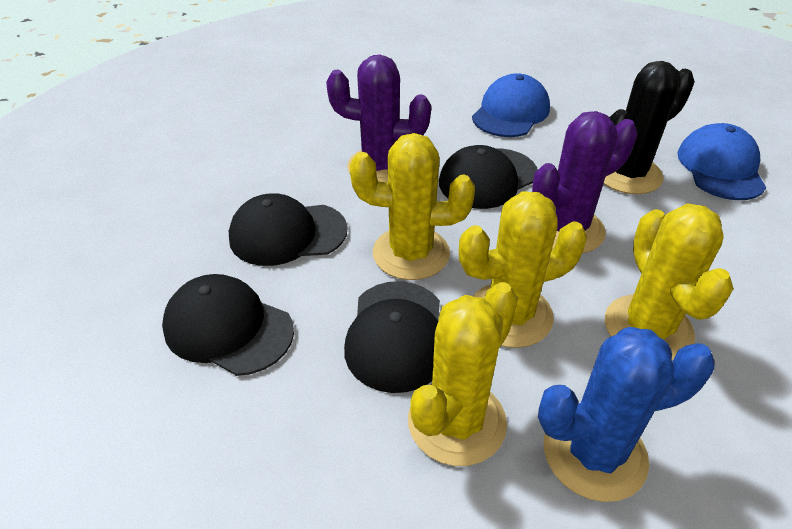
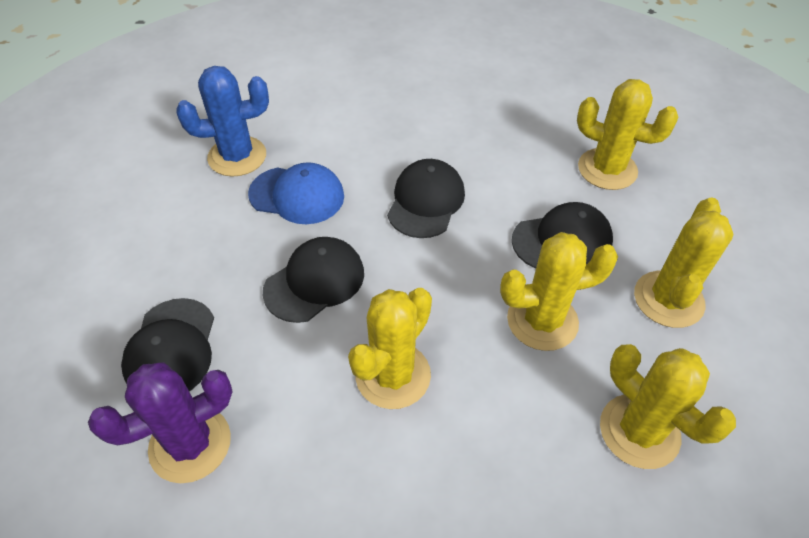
black cactus: 1 -> 0
blue cap: 2 -> 1
purple cactus: 2 -> 1
yellow cactus: 4 -> 5

